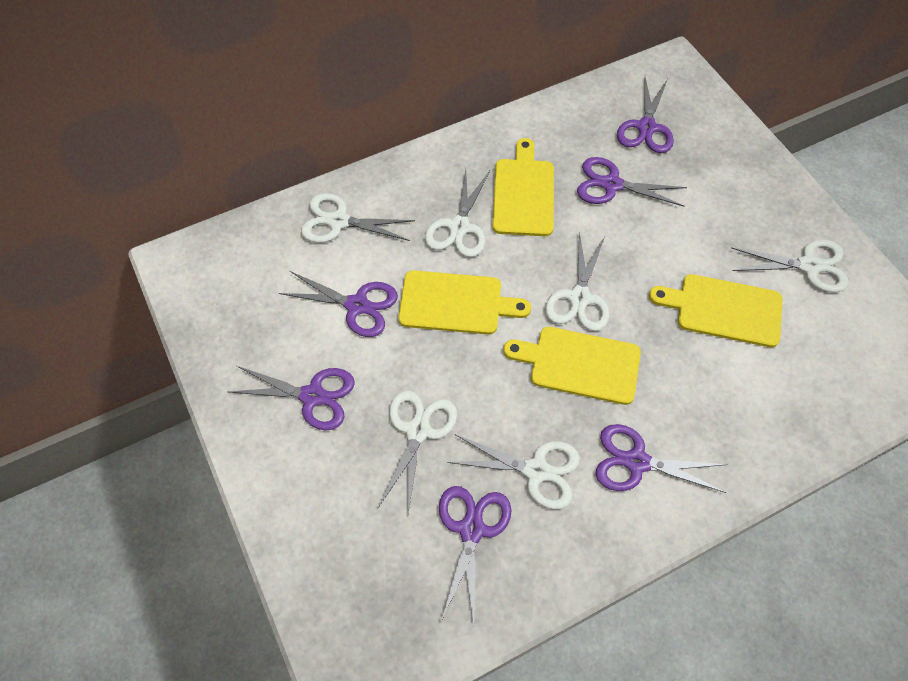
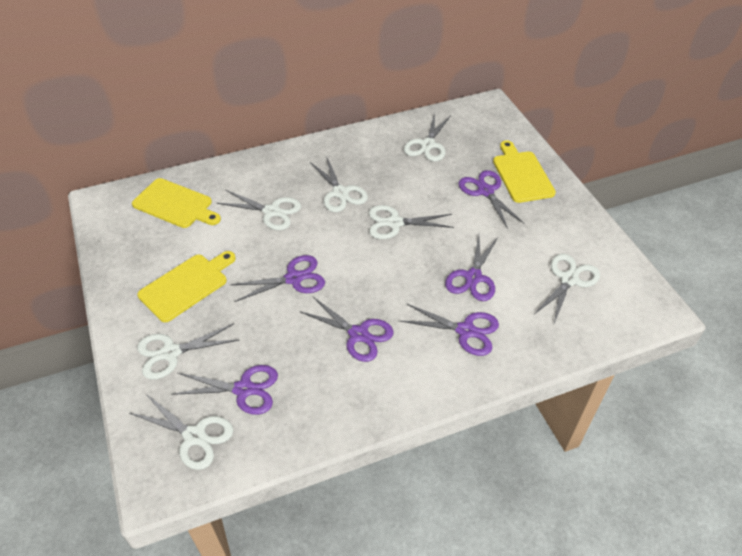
white scissors: 6 -> 7
yellow cutting board: 4 -> 3

